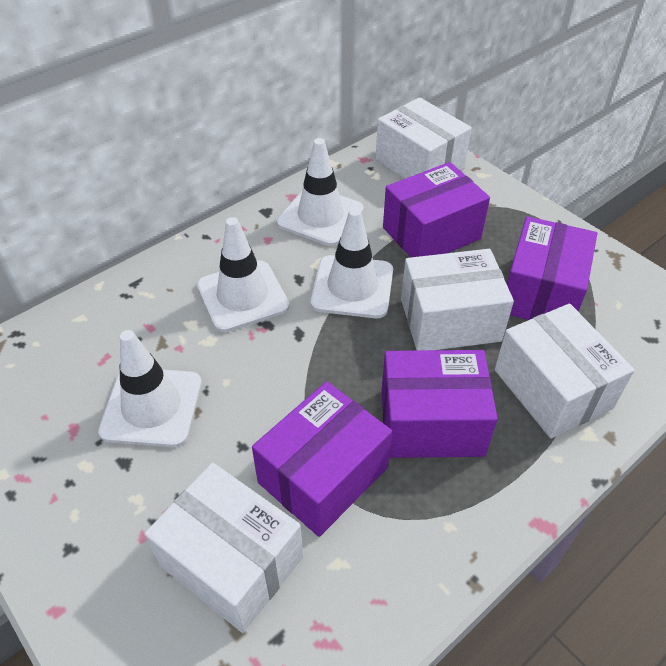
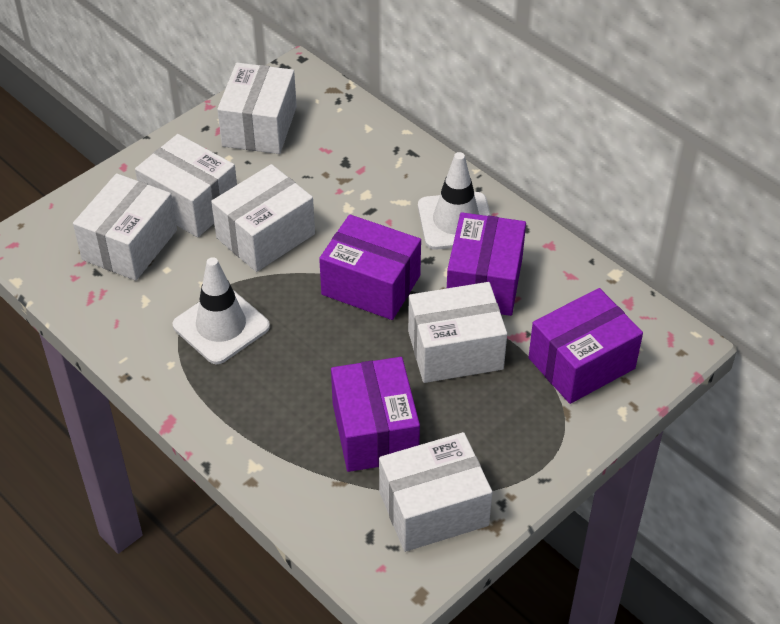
white box: 4 -> 6
white traffic cone: 4 -> 2

